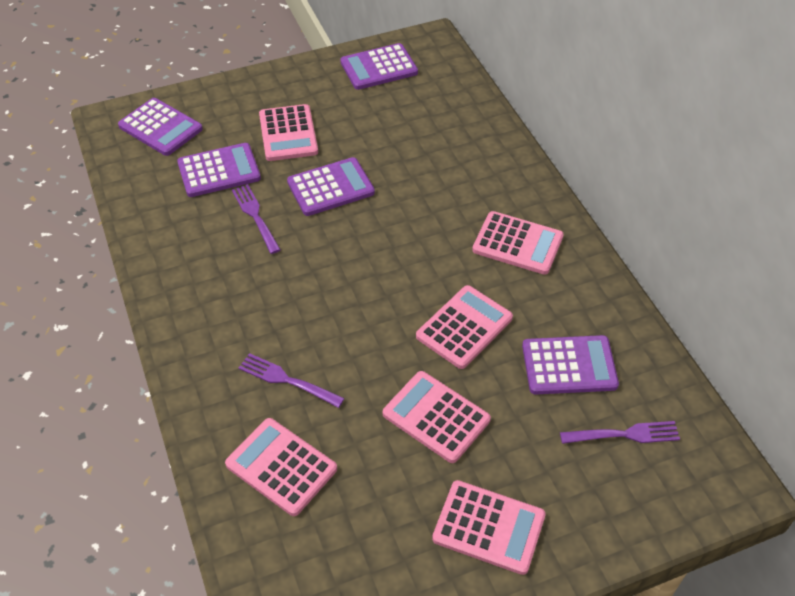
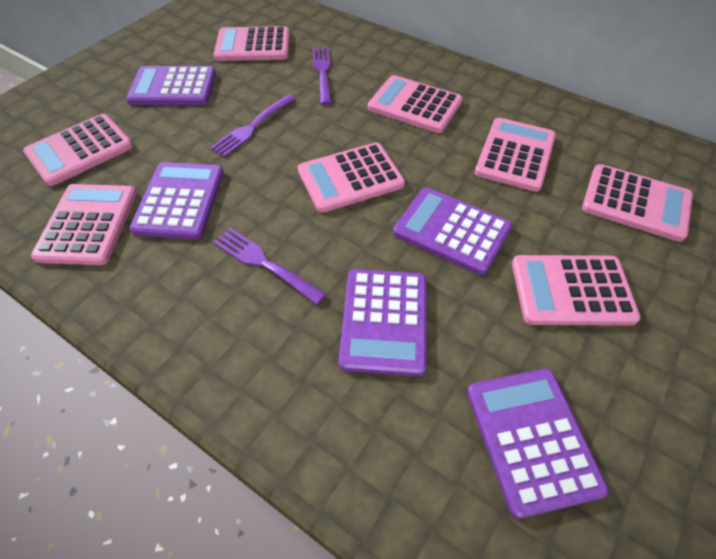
pink calculator: 6 -> 8

